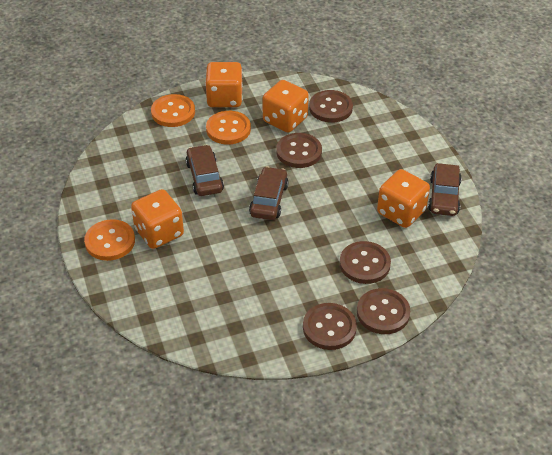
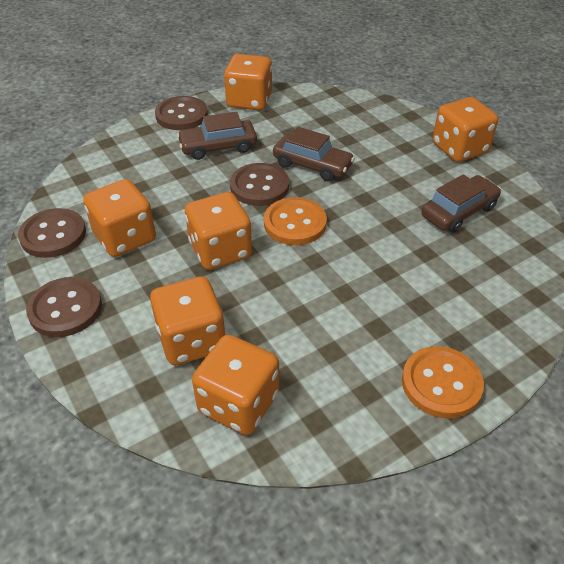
brown button: 5 -> 4
orange button: 3 -> 2
orange dice: 4 -> 6

